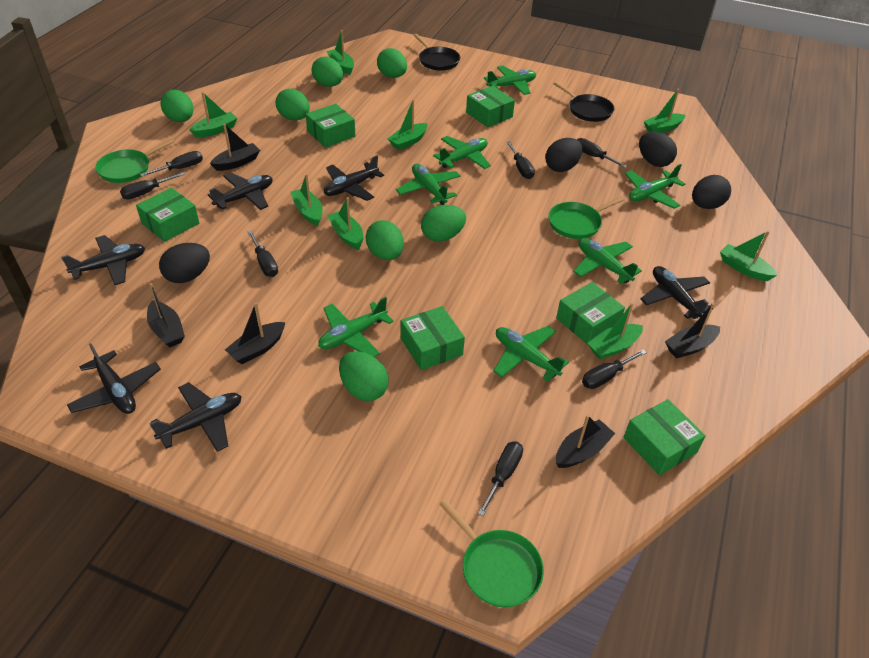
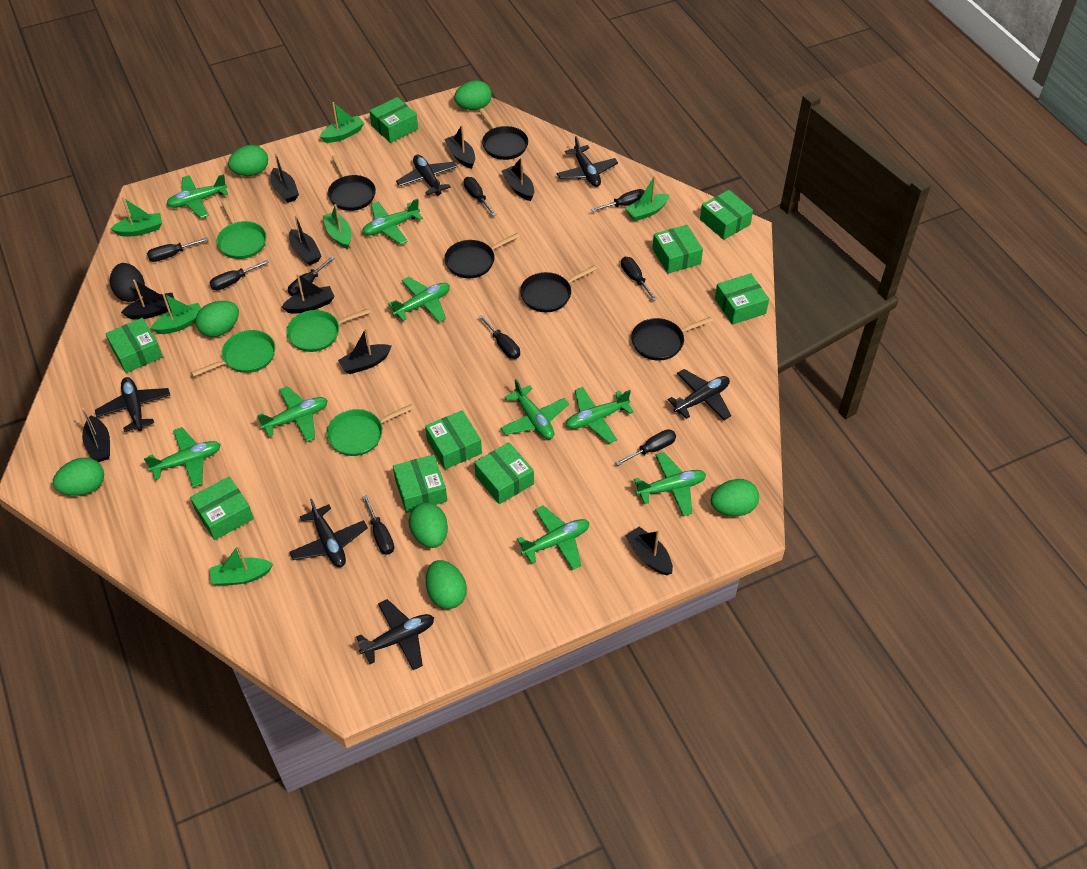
black boat: 5 -> 9
black egg: 4 -> 1
black pan: 2 -> 5
black screwdriver: 7 -> 9
green boat: 8 -> 6
green box: 6 -> 9
green pan: 3 -> 4
green plane: 7 -> 9

